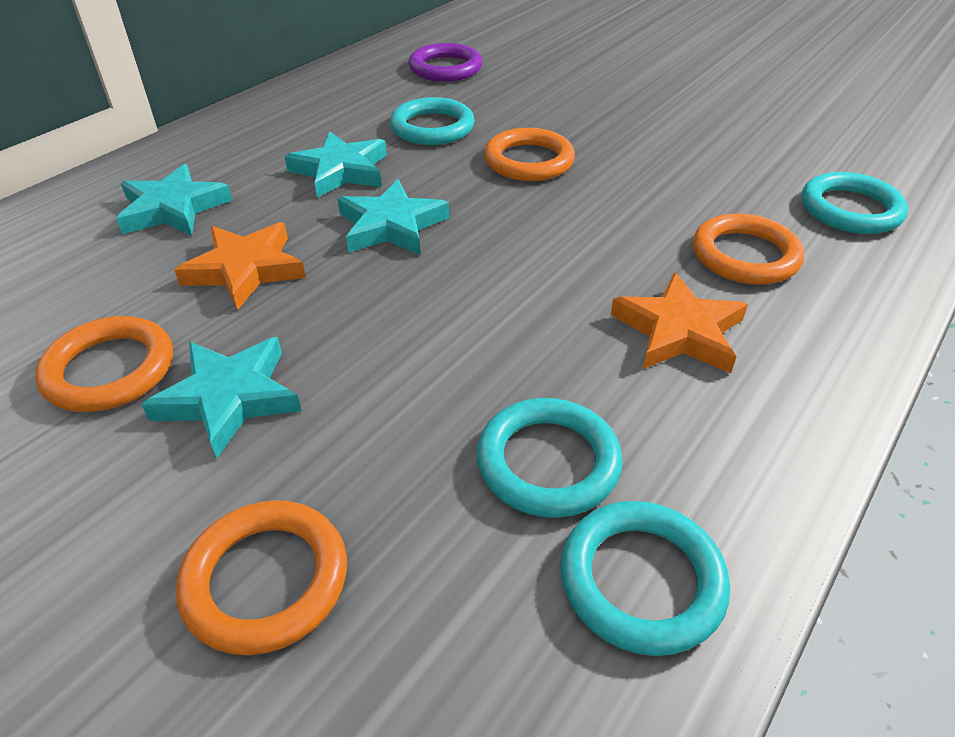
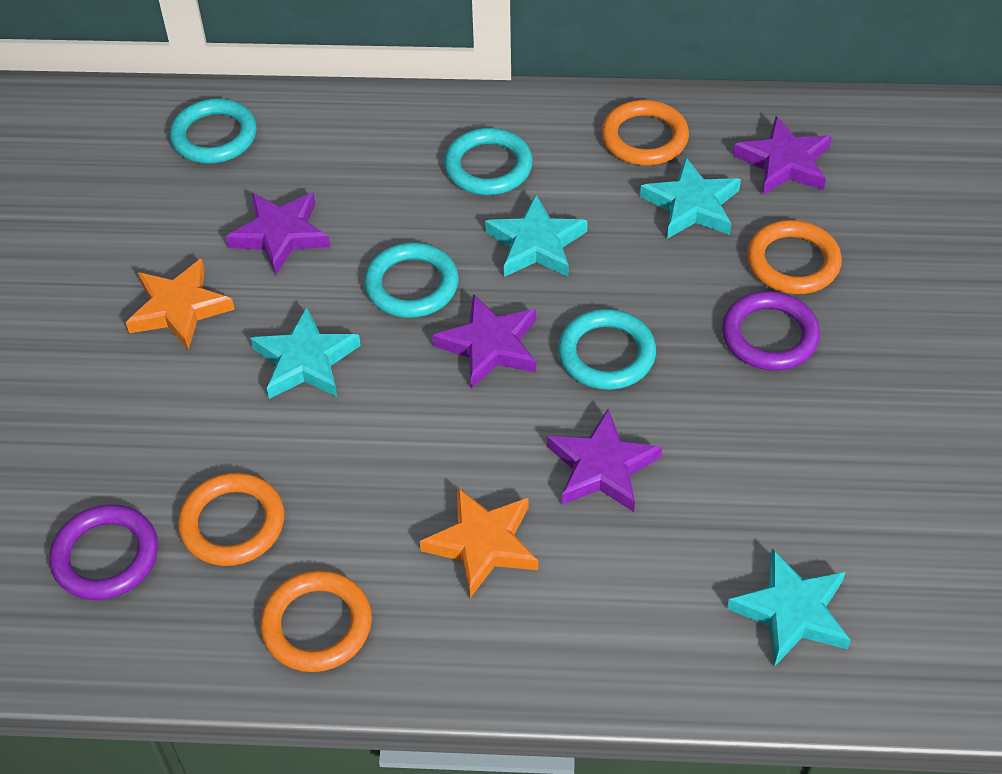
purple ring: 1 -> 2
purple star: 0 -> 4

